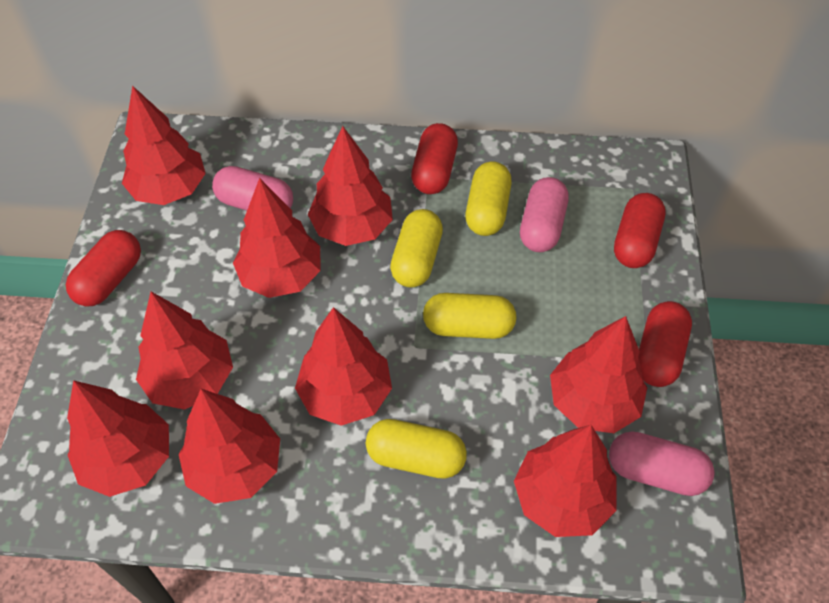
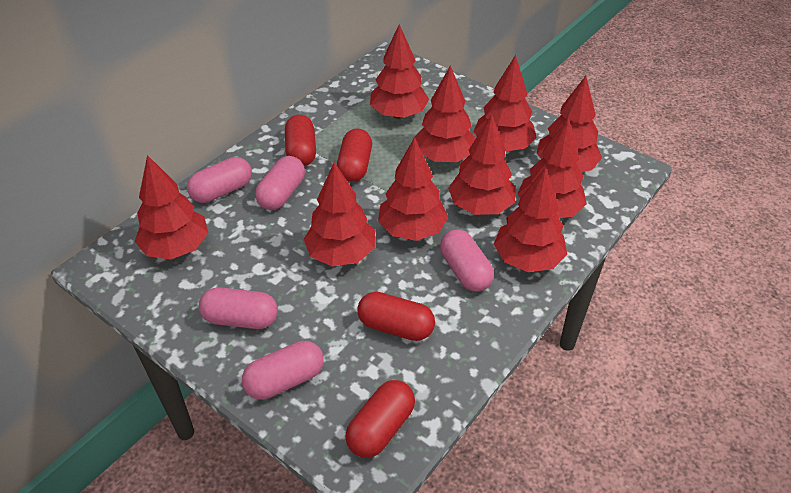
pink capsule: 3 -> 5
red tree: 9 -> 10
yellow capsule: 4 -> 0

